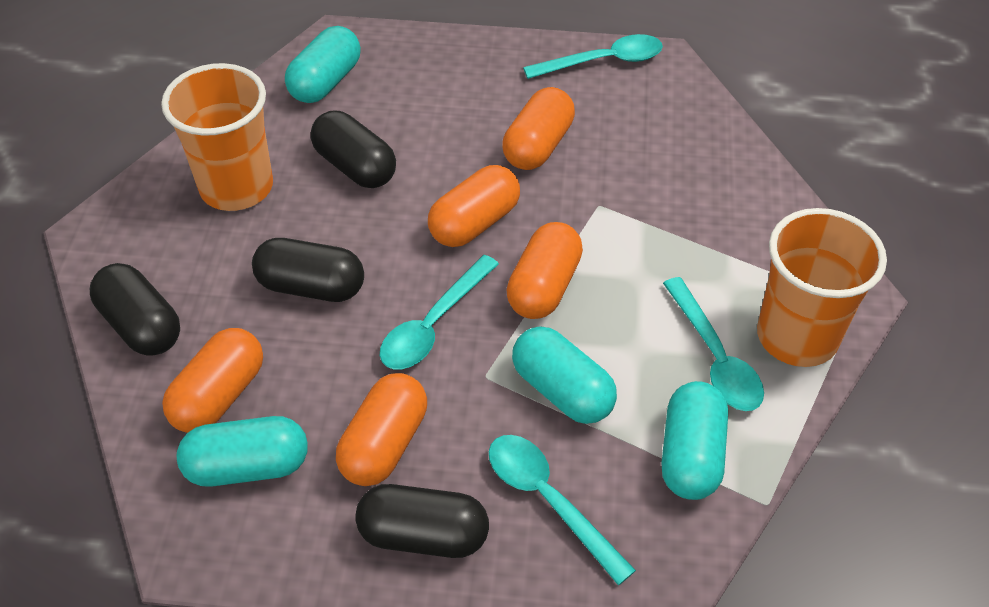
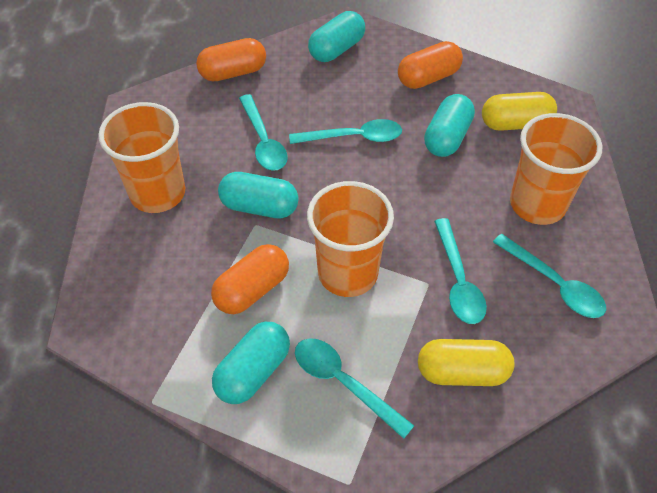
black capsule: 4 -> 0
orange capsule: 5 -> 3
orange cup: 2 -> 3
turquoise spoon: 4 -> 5
yellow capsule: 0 -> 2

